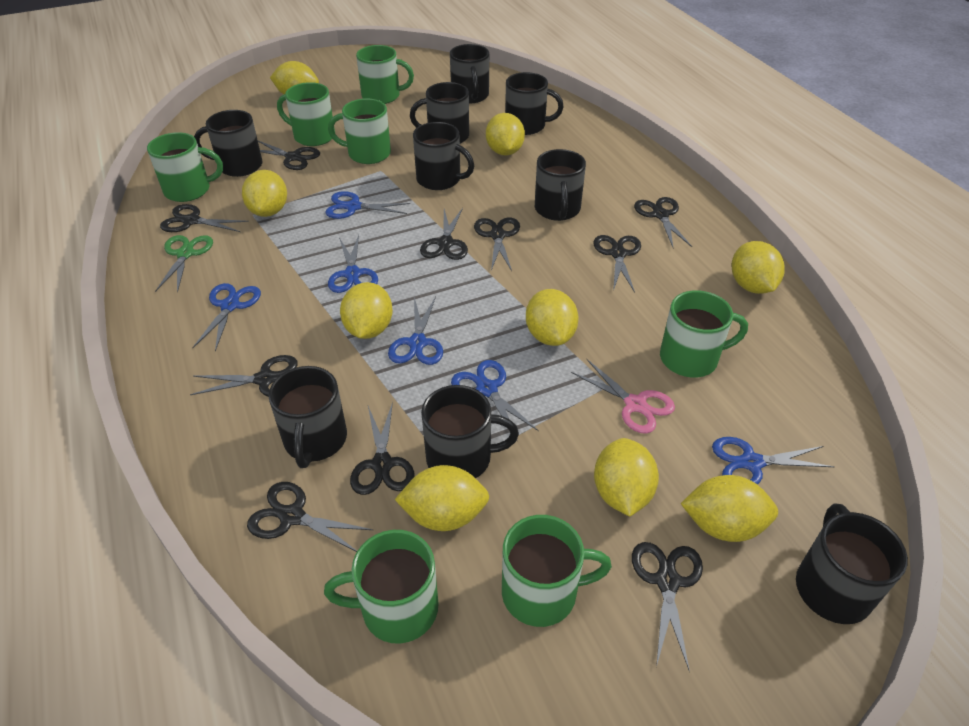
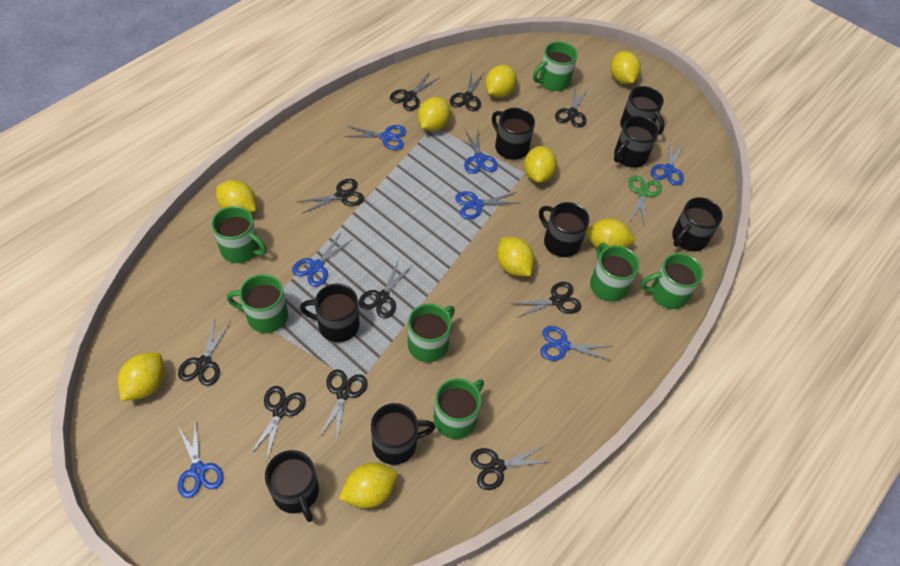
black mug: 9 -> 8
blue scissors: 6 -> 7
pink scissors: 1 -> 0

